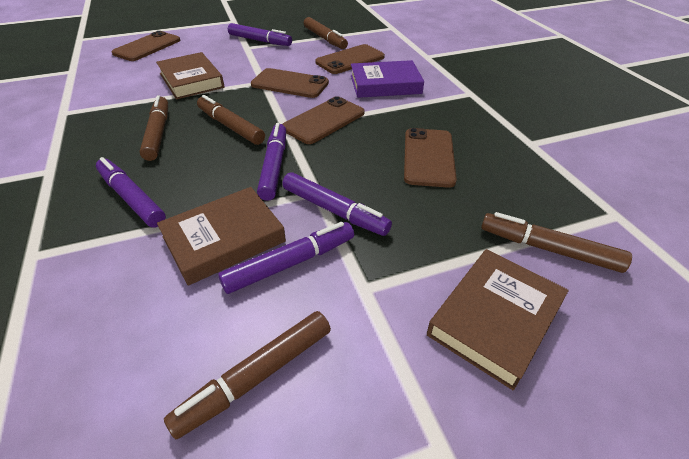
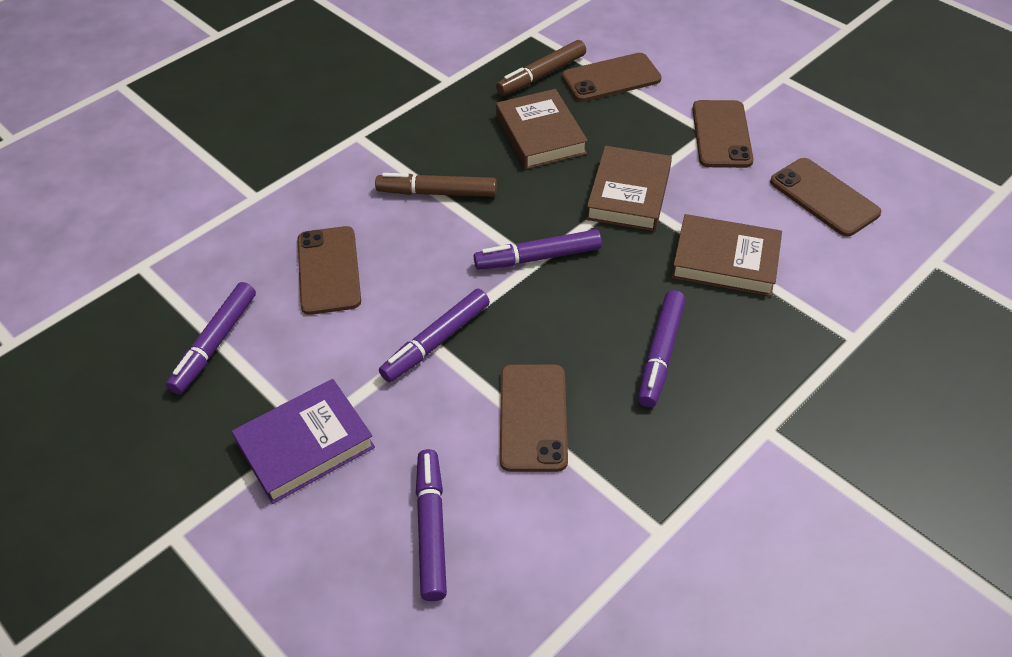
brown marker: 5 -> 2

